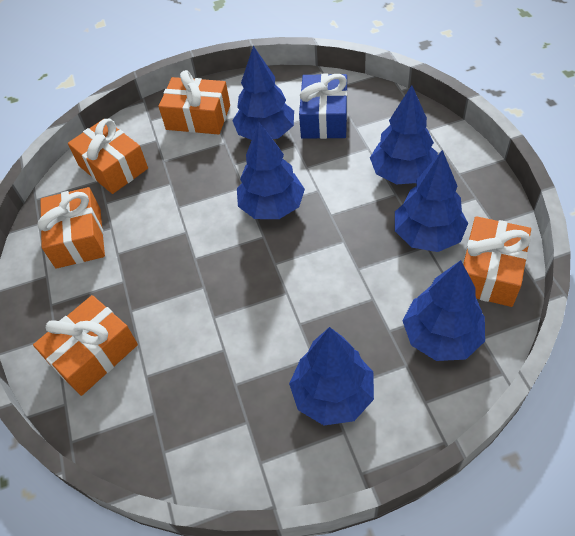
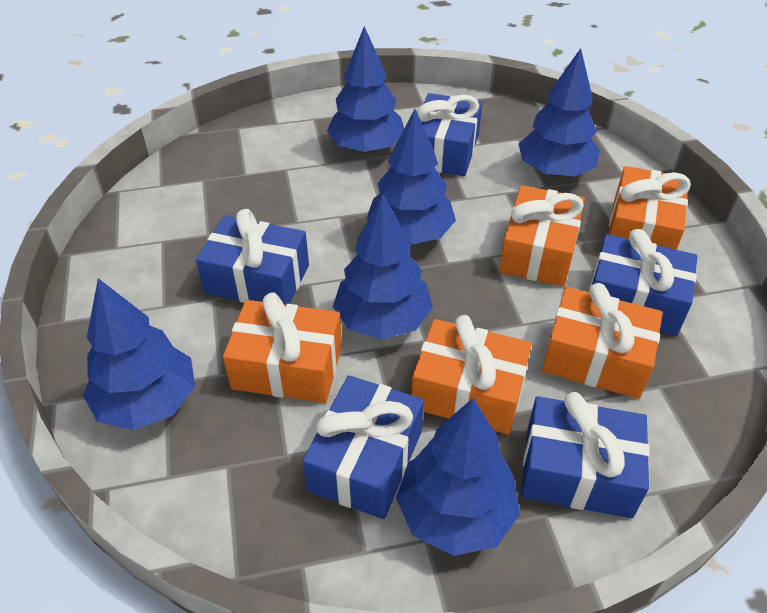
blue gift: 1 -> 5

